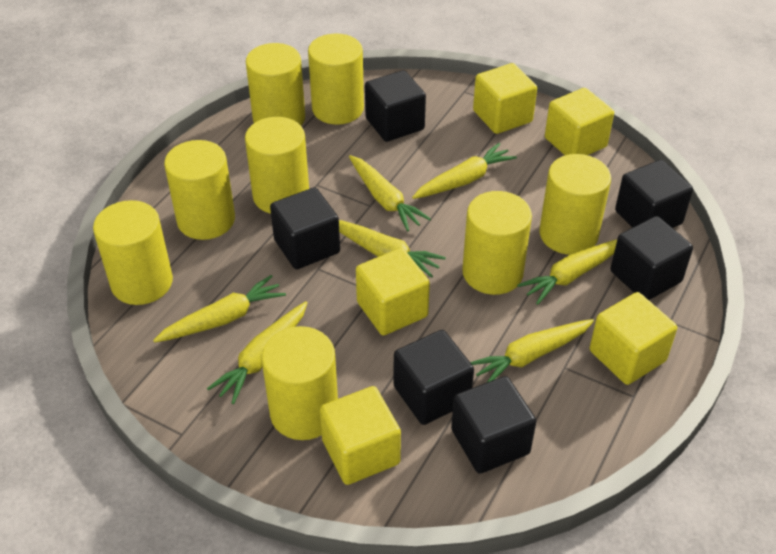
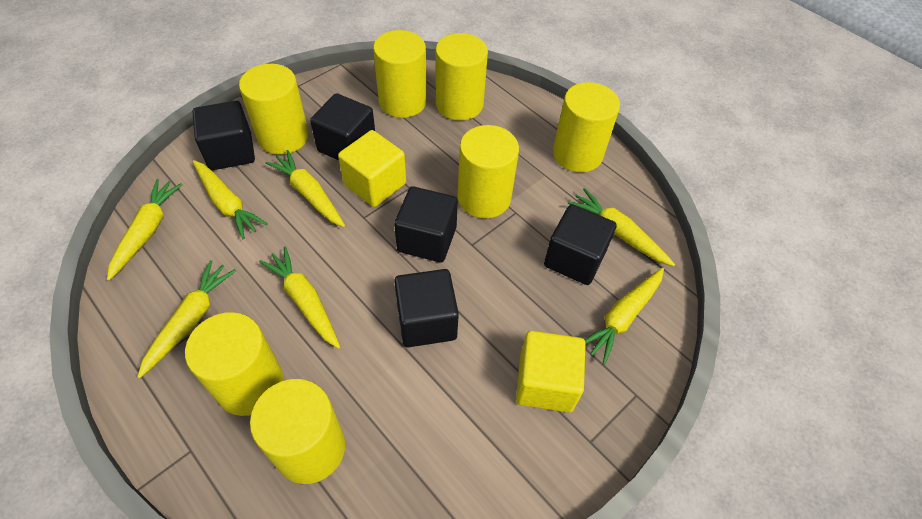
black cube: 6 -> 5
yellow cube: 5 -> 2
yellow cylinder: 8 -> 7

